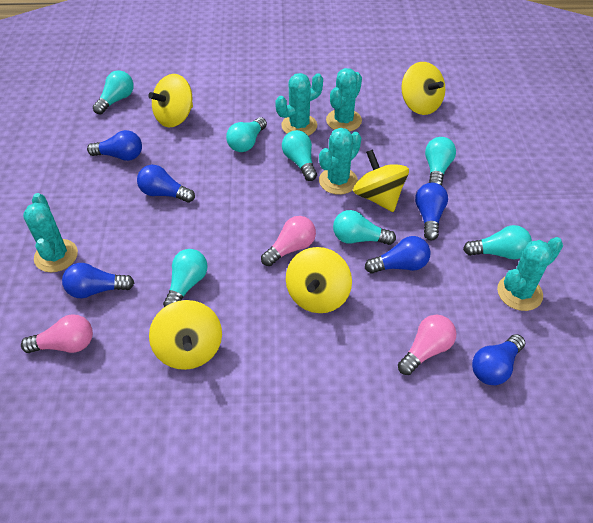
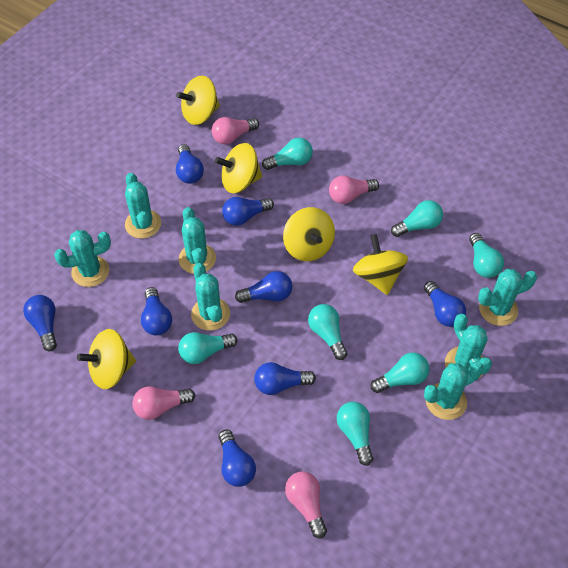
blue light bulb: 6 -> 8
pink light bulb: 3 -> 4
turquoise cactus: 5 -> 7

